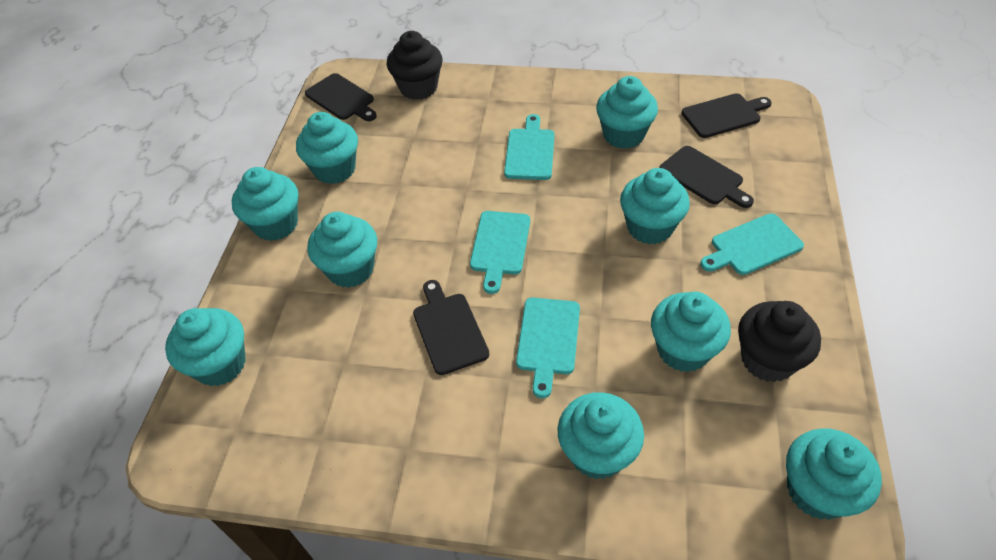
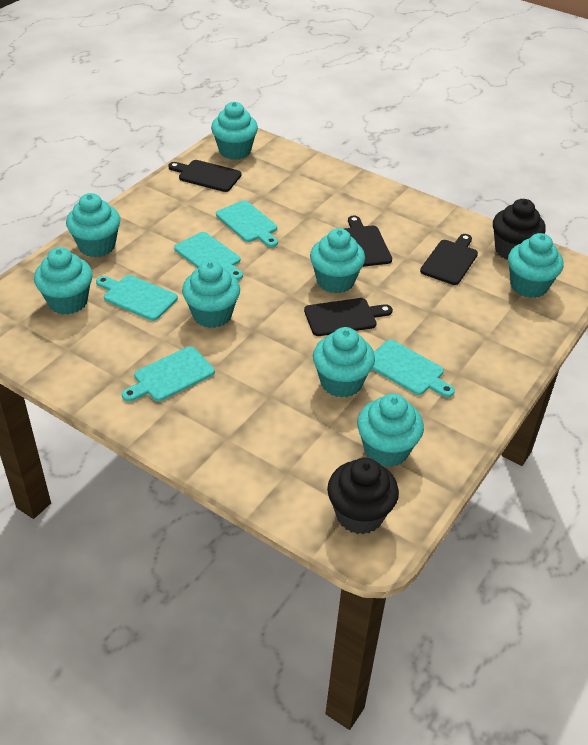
turquoise cupcake: 9 -> 8
turquoise cutting board: 4 -> 5

